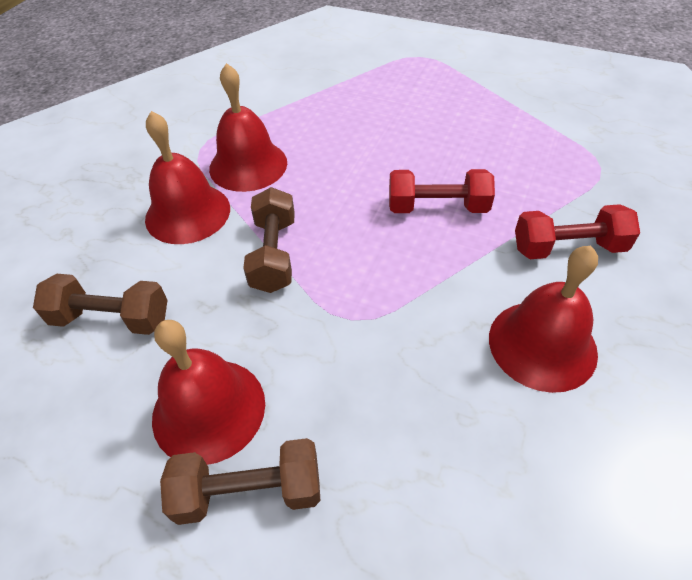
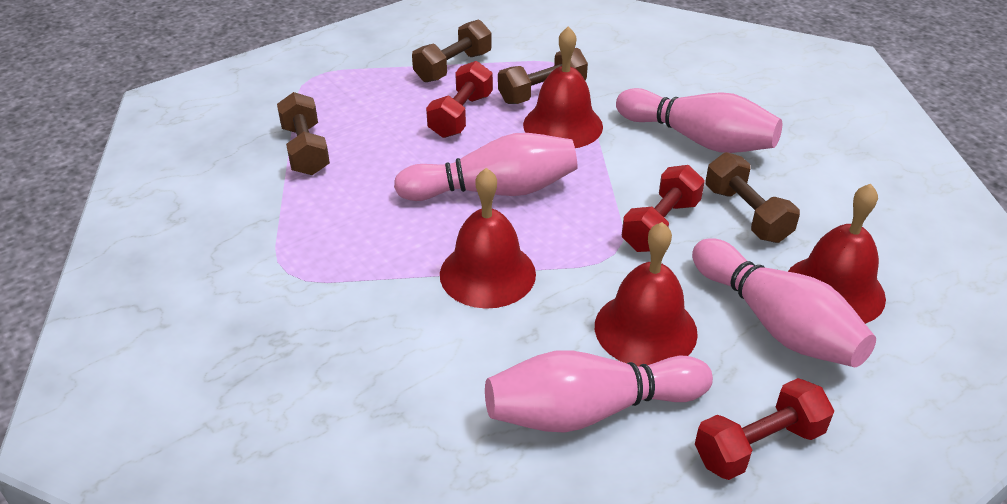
brown dumbbell: 3 -> 4
pink bowling pin: 0 -> 4
red dumbbell: 2 -> 3

